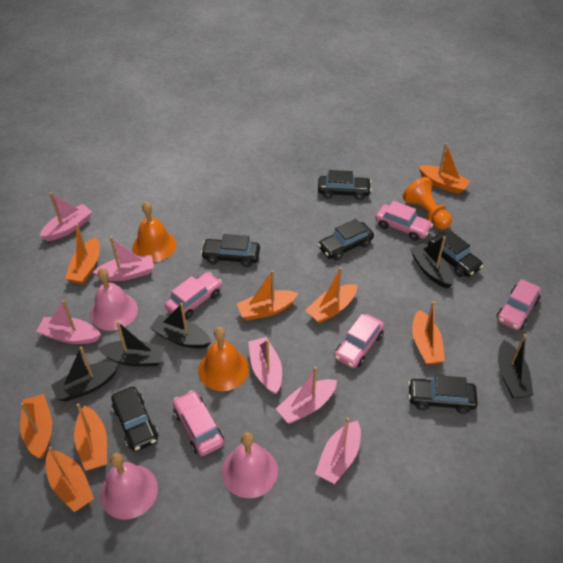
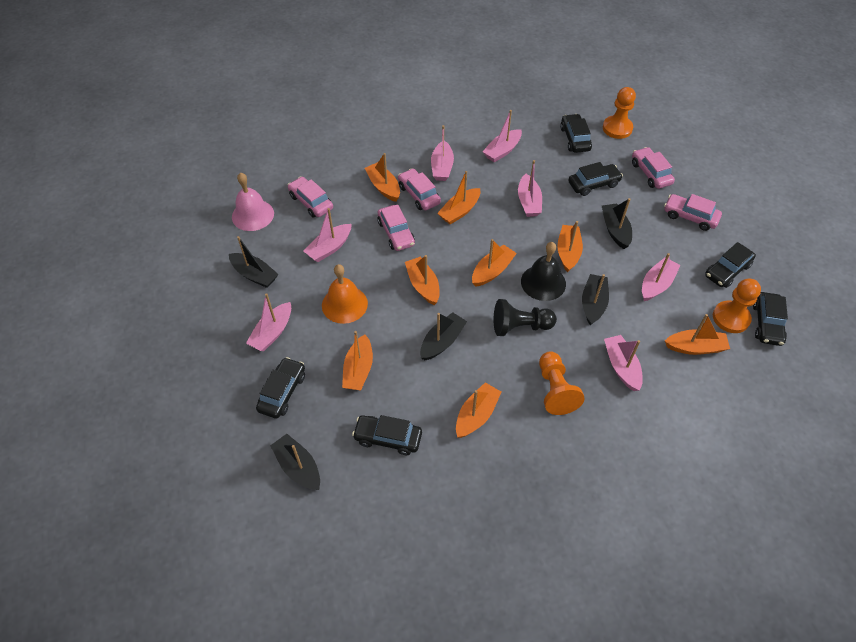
black bell: 0 -> 1
black pawn: 0 -> 1
orange bell: 2 -> 1
orange pawn: 1 -> 3
pink bell: 3 -> 1
pink boat: 6 -> 7

